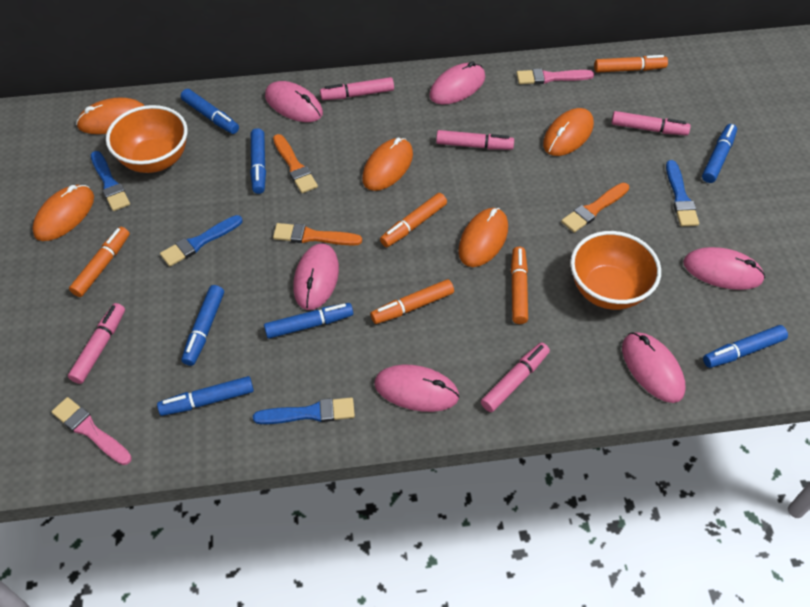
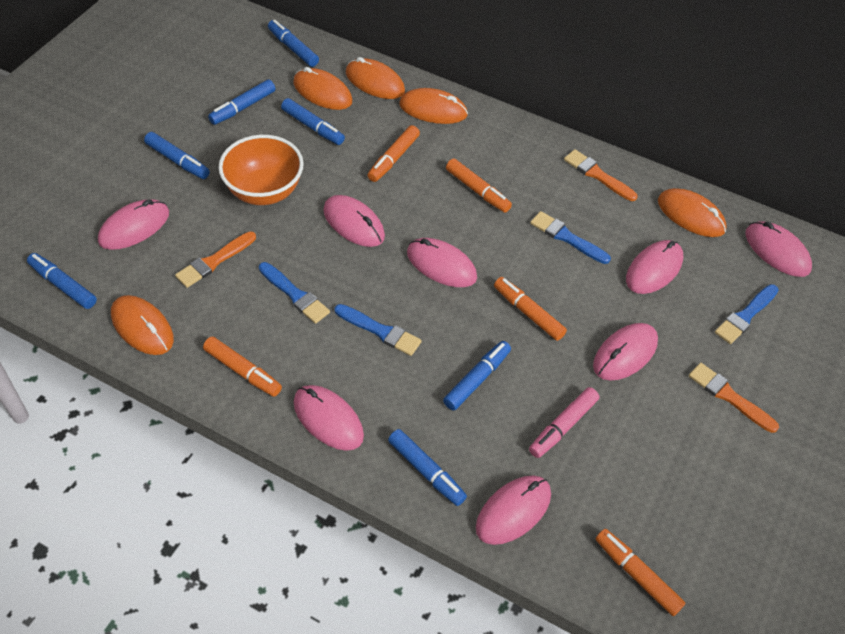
orange bowl: 2 -> 1
pink brush: 2 -> 0
pink marker: 5 -> 1
pink mouse: 6 -> 8

